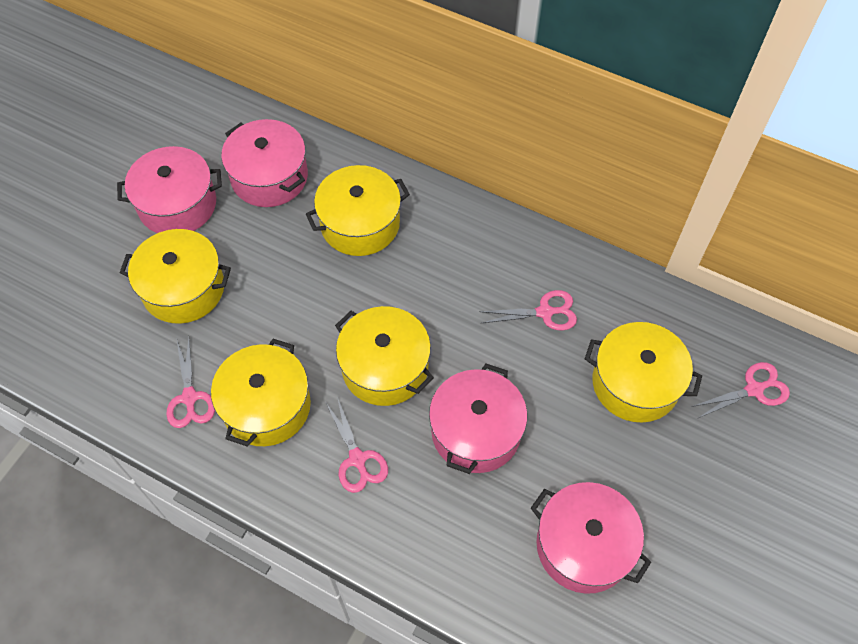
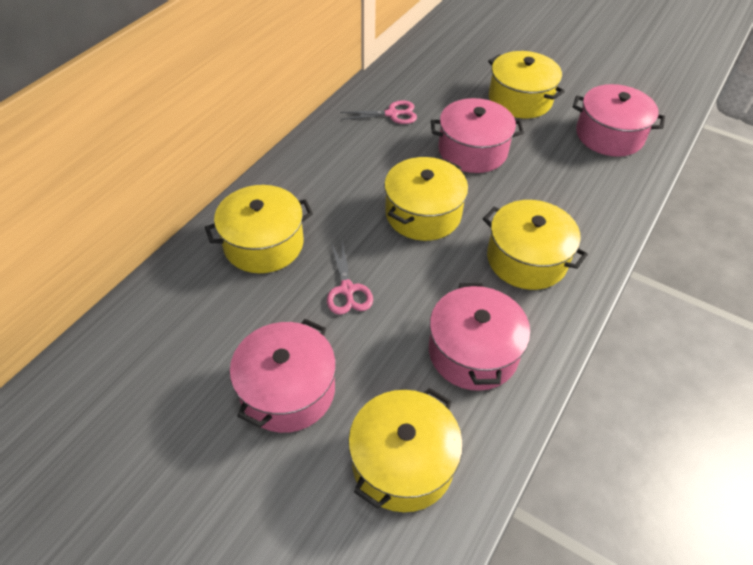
pink scissors: 4 -> 2

